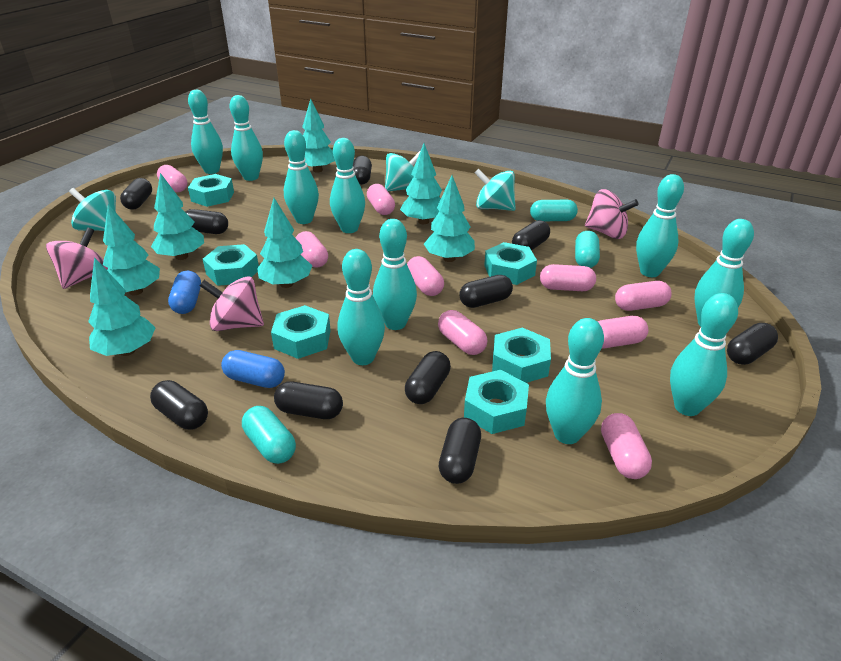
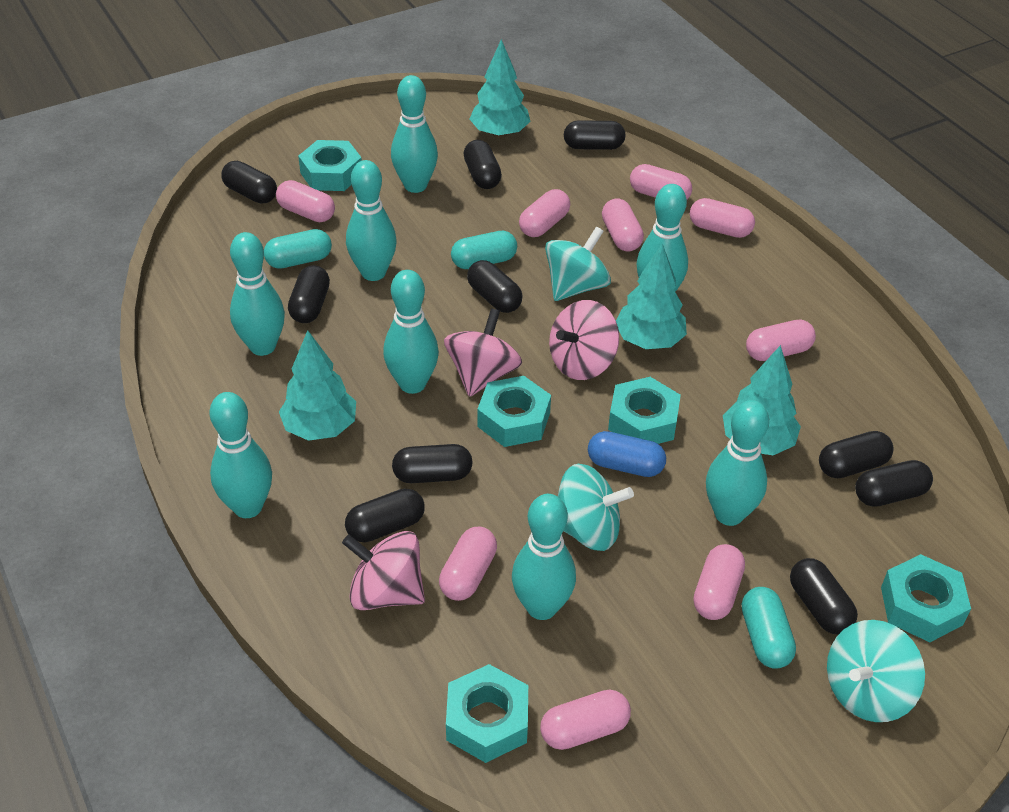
blue capsule: 2 -> 1
turquoise bowling pin: 10 -> 8
turquoise nut: 6 -> 5
turquoise tree: 7 -> 4

